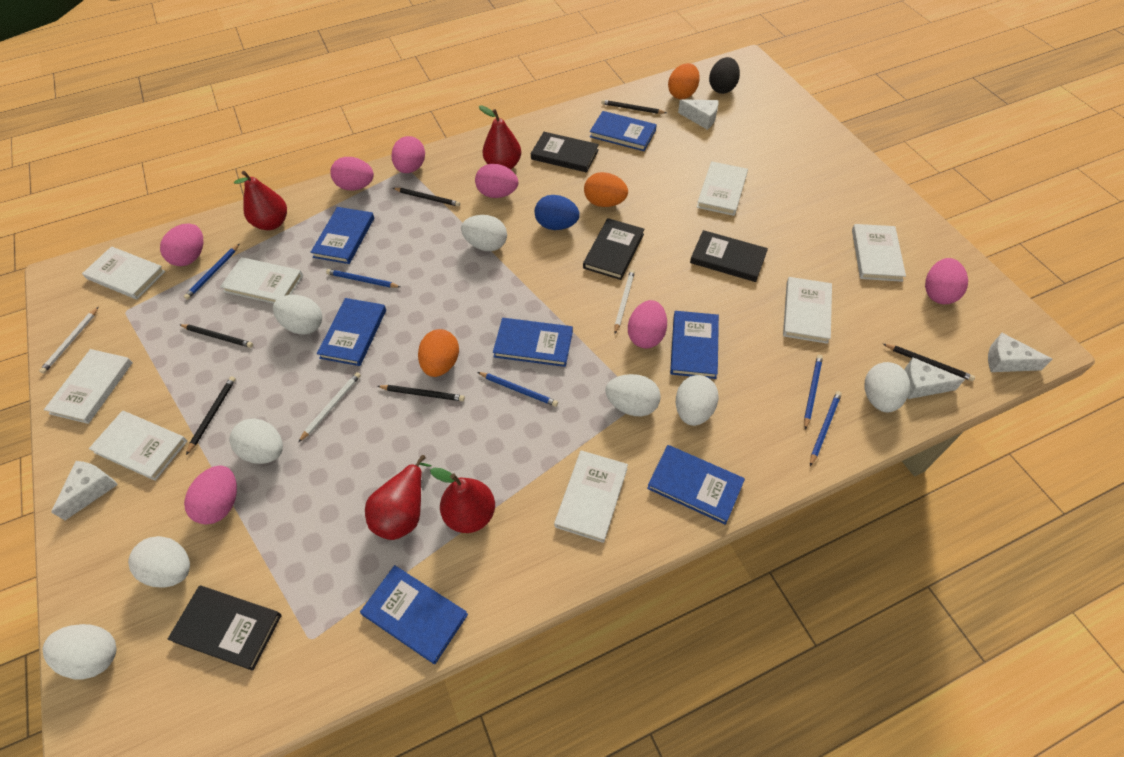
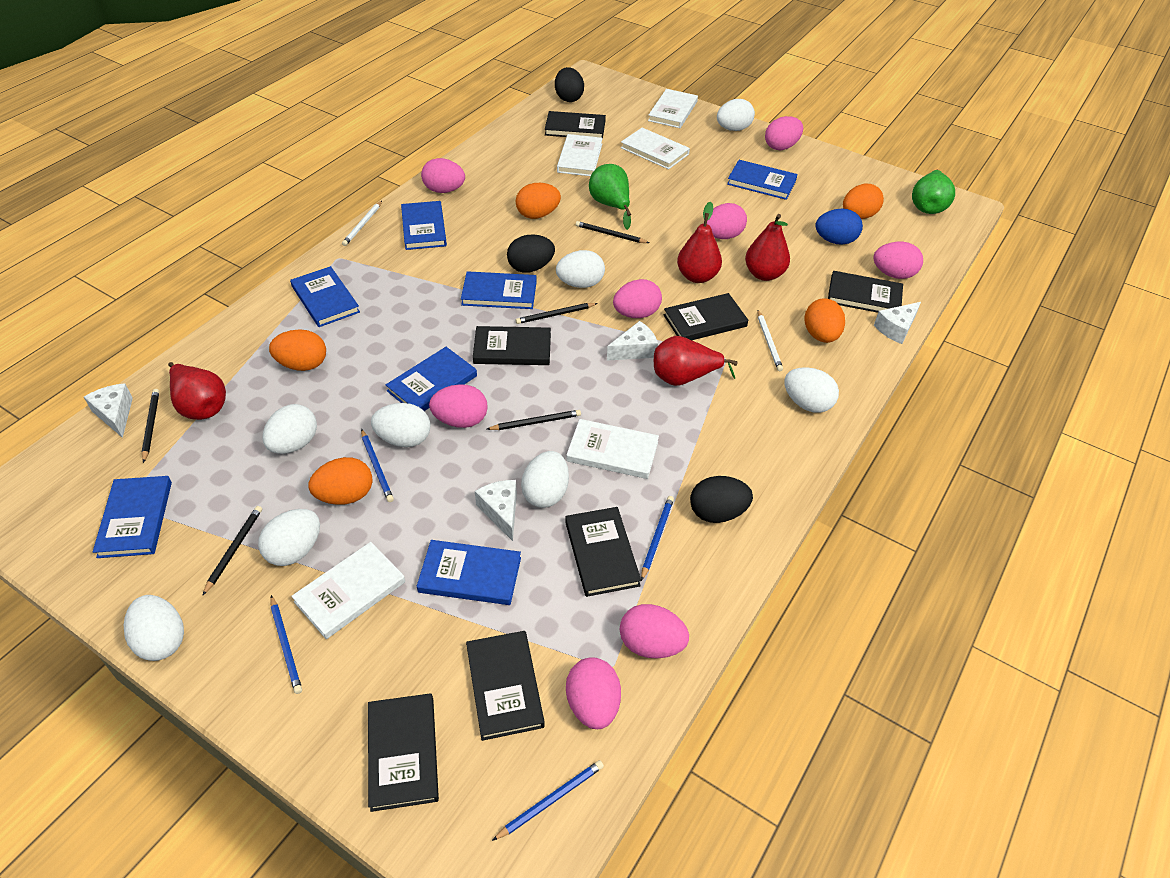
black book: 4 -> 7
black egg: 1 -> 3
black pencil: 6 -> 5
blue pencil: 5 -> 4
green pear: 0 -> 2
orange egg: 3 -> 5
pink egg: 7 -> 8
white book: 8 -> 5
white pencil: 3 -> 2

